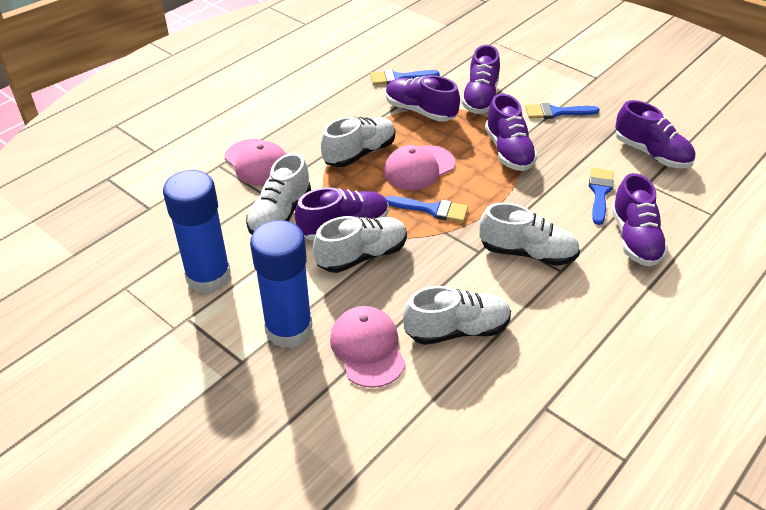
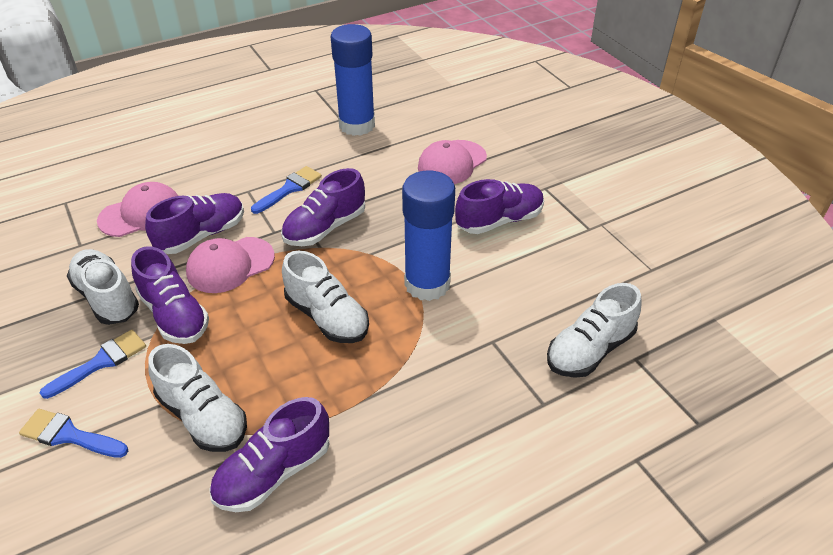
blue brush: 4 -> 3
purple shoe: 6 -> 5
white shoe: 5 -> 4

